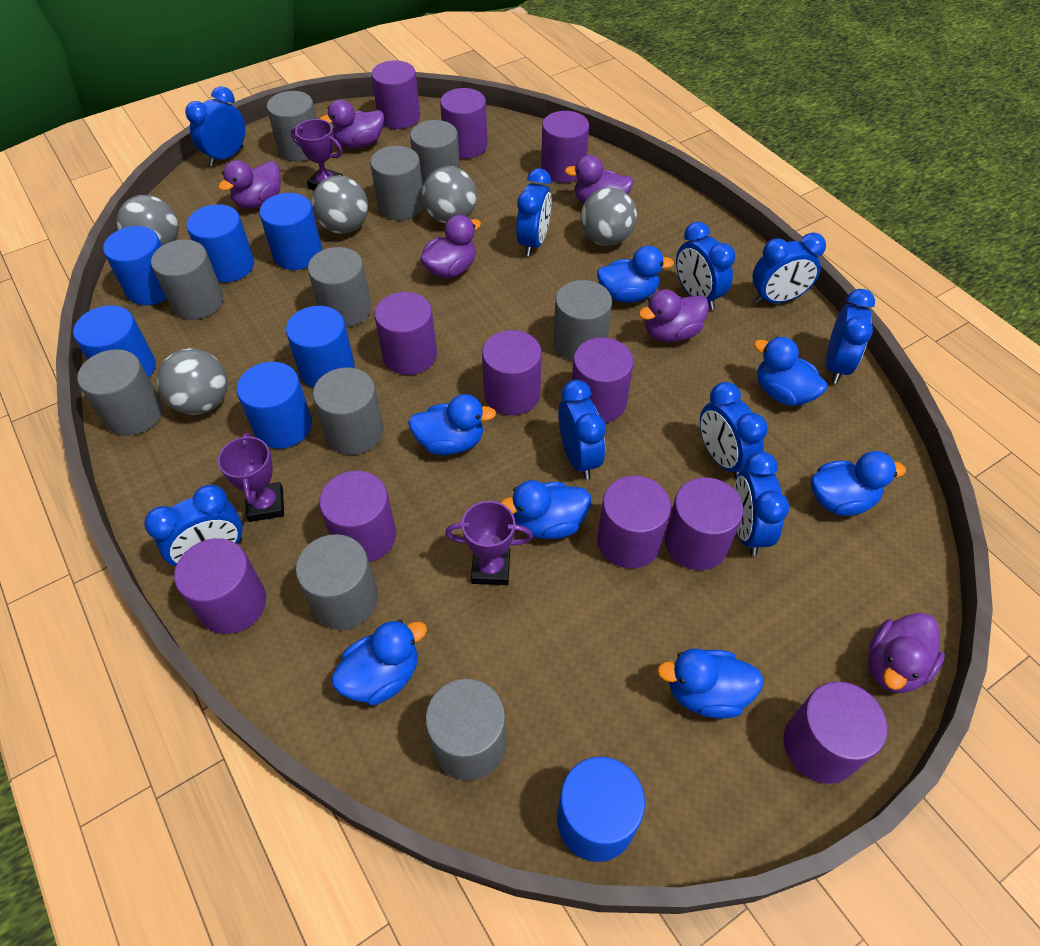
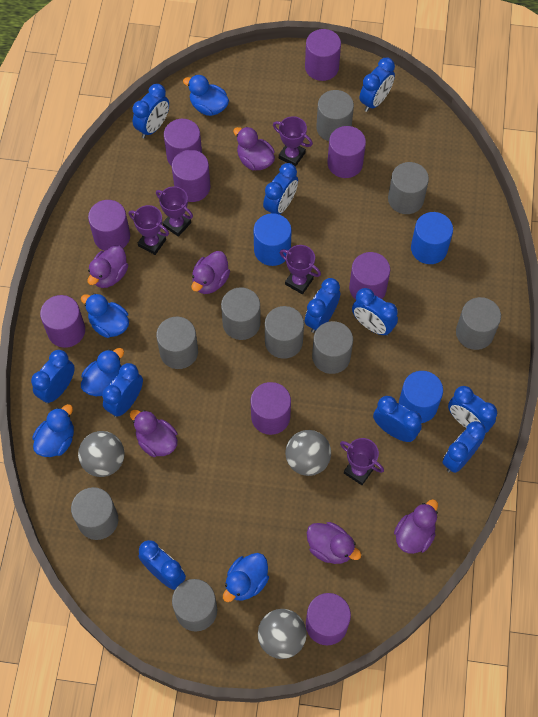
blue clock: 9 -> 11
blue cylinder: 7 -> 3
blue duck: 7 -> 5
grey ball: 5 -> 3
grey cylinder: 10 -> 9
purple cylinder: 11 -> 9
purple trophy: 3 -> 5

